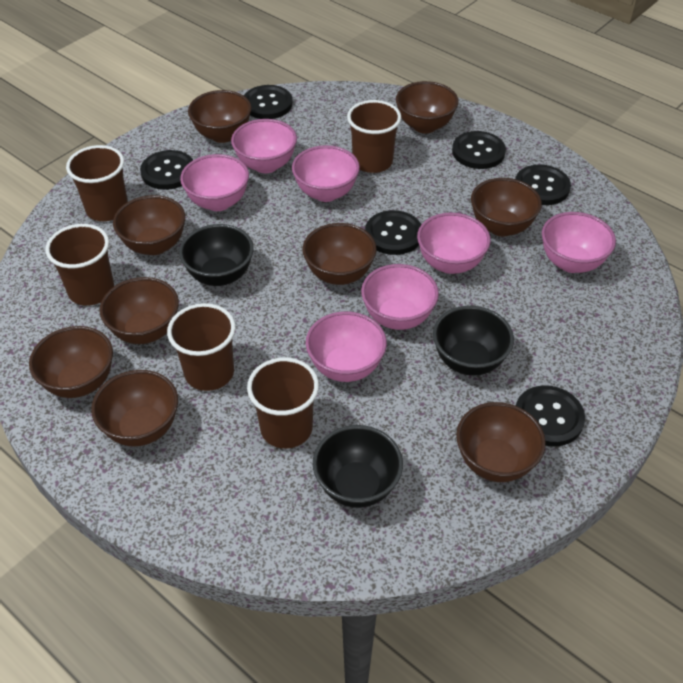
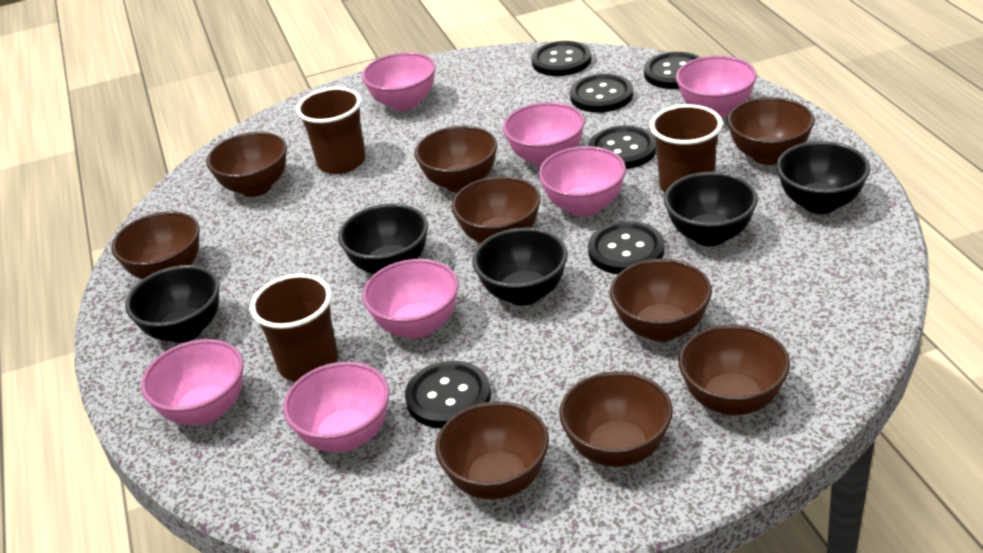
black bowl: 3 -> 5
brown cup: 5 -> 3

